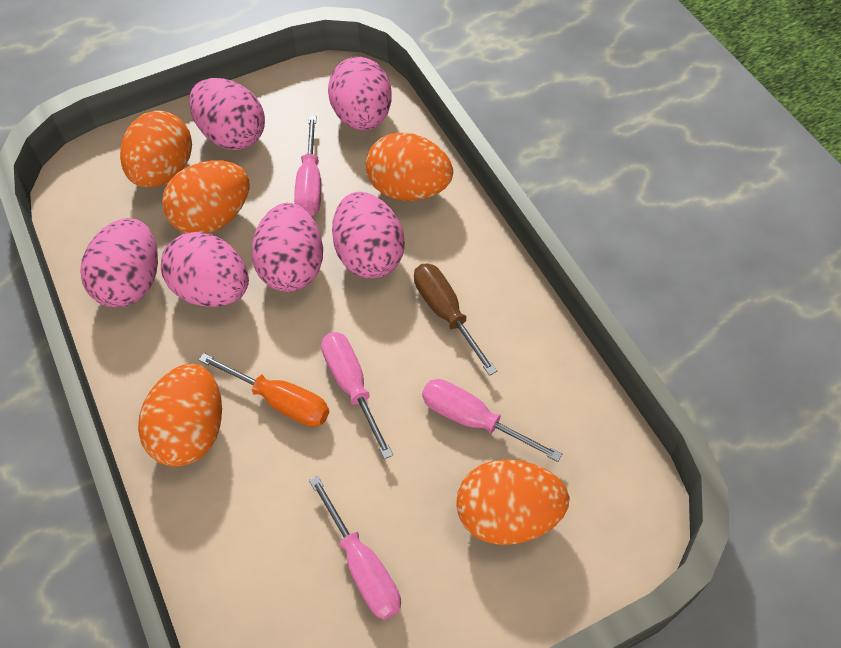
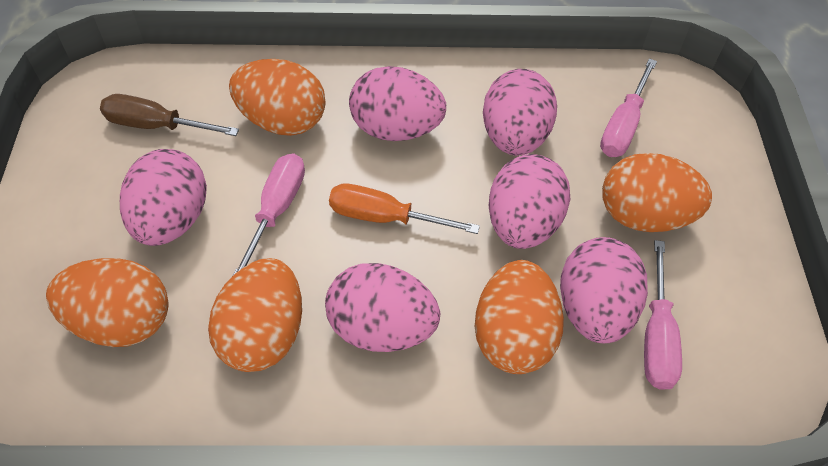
pink screwdriver: 4 -> 3

